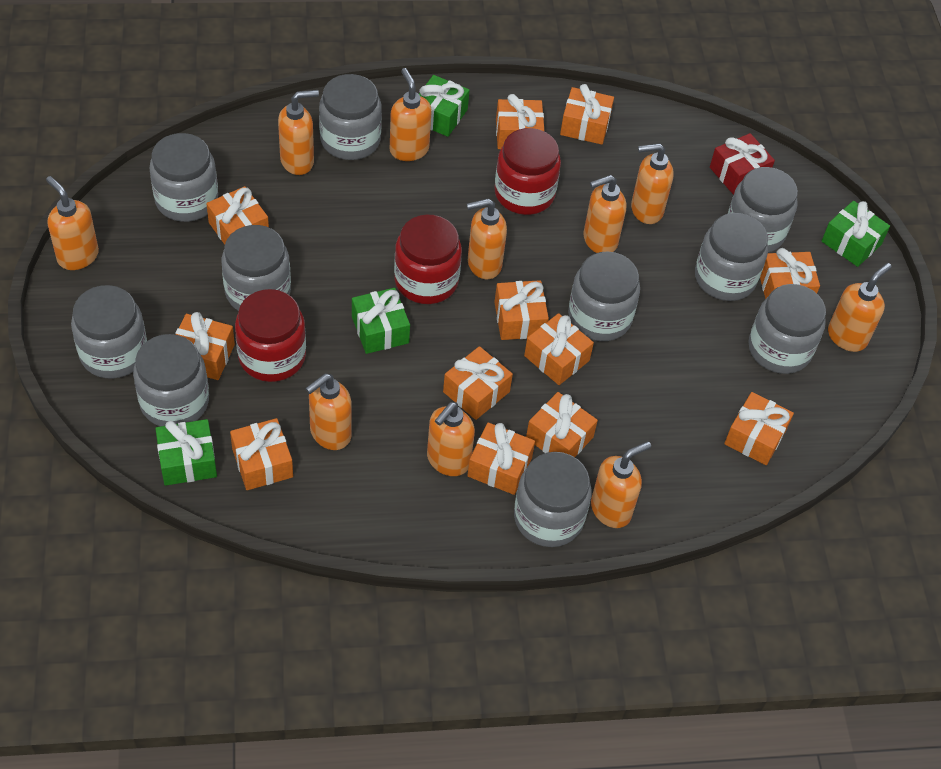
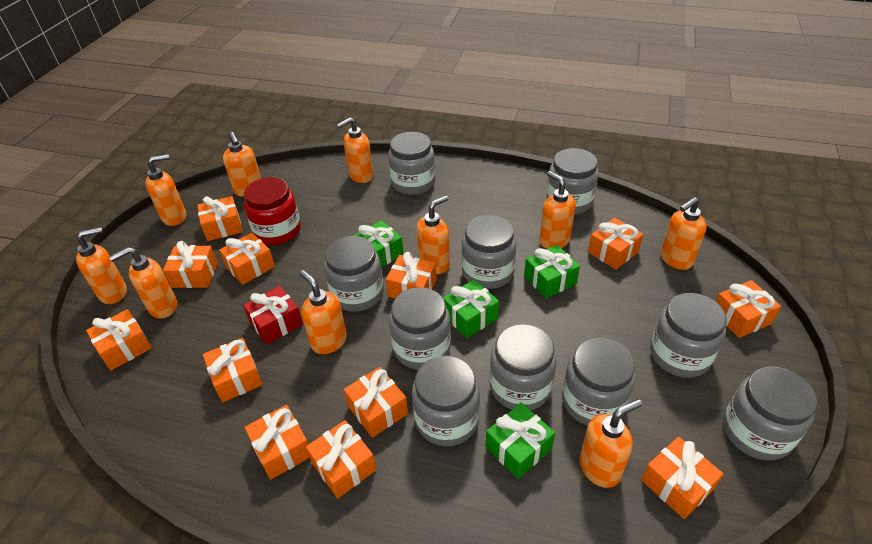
red jar: 3 -> 1

